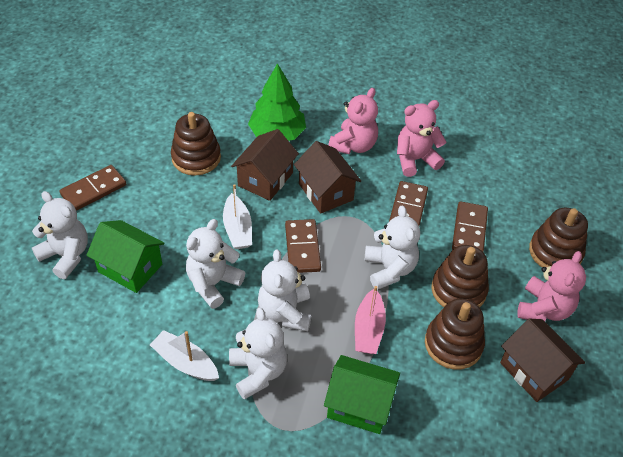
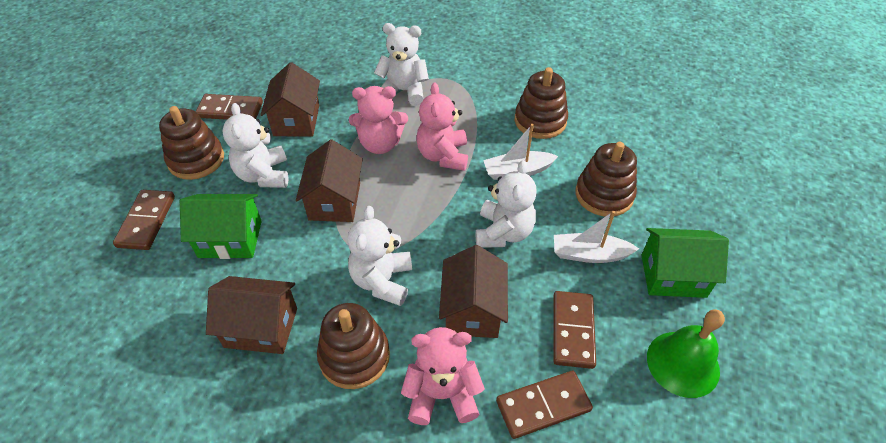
brown house: 3 -> 4
green bell: 0 -> 1
green tree: 1 -> 0
pink boat: 1 -> 0
white teddy bear: 5 -> 4

